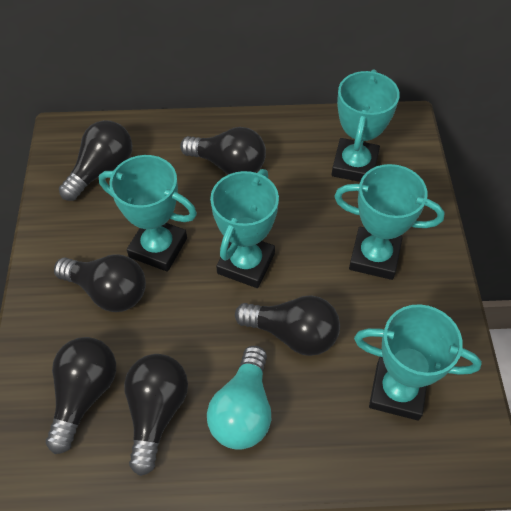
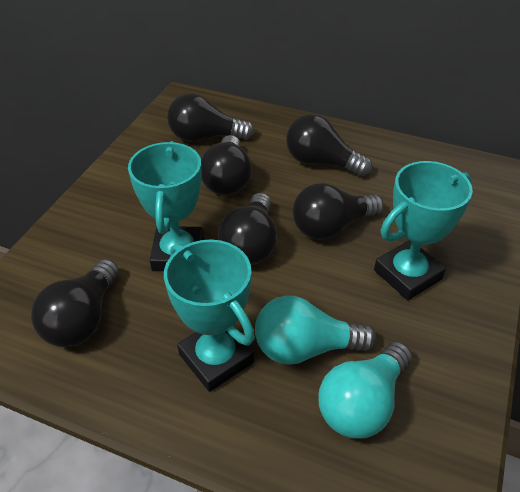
turquoise light bulb: 1 -> 2
turquoise trophy: 5 -> 3

